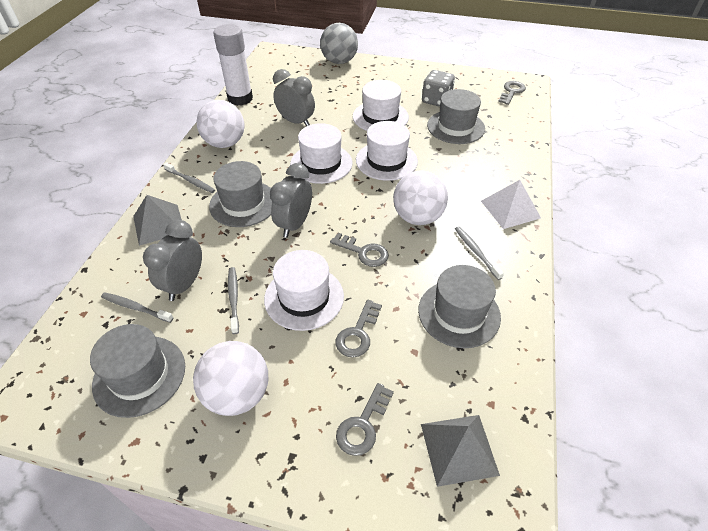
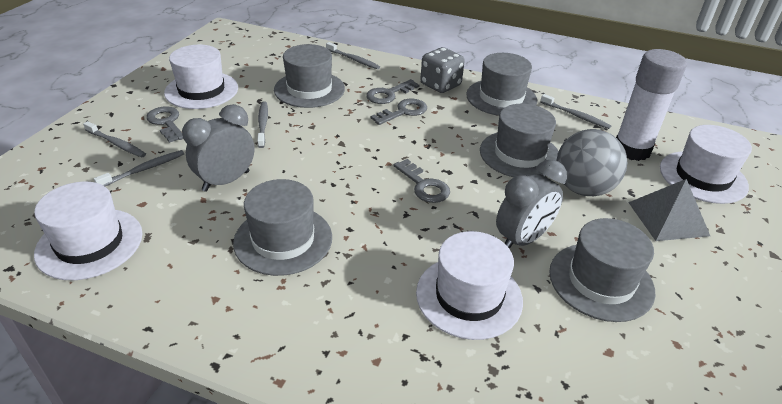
grey clock: 3 -> 2
grey hat: 4 -> 5
grey pyramid: 2 -> 1
grey toothbrush: 4 -> 5
white ball: 3 -> 0
white pyramid: 1 -> 0

